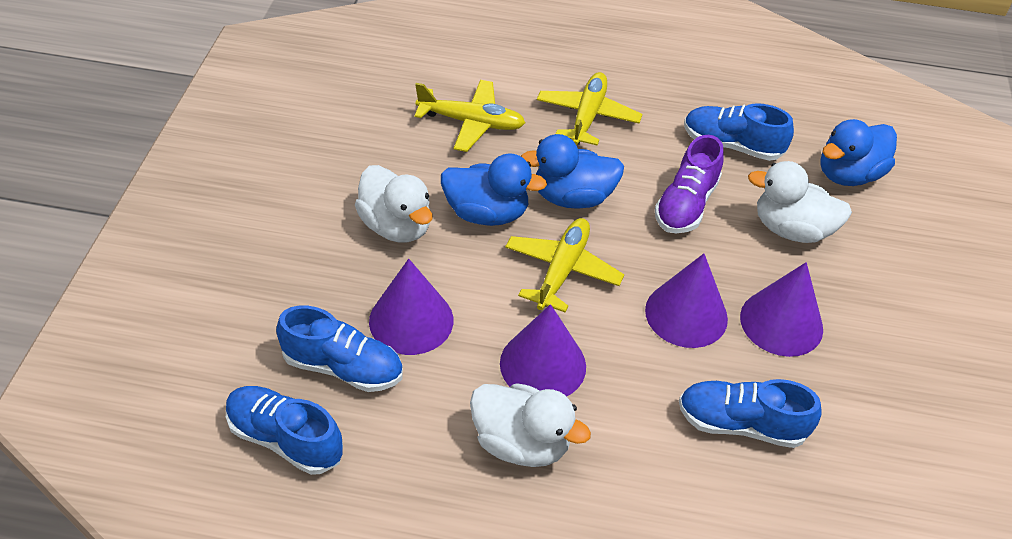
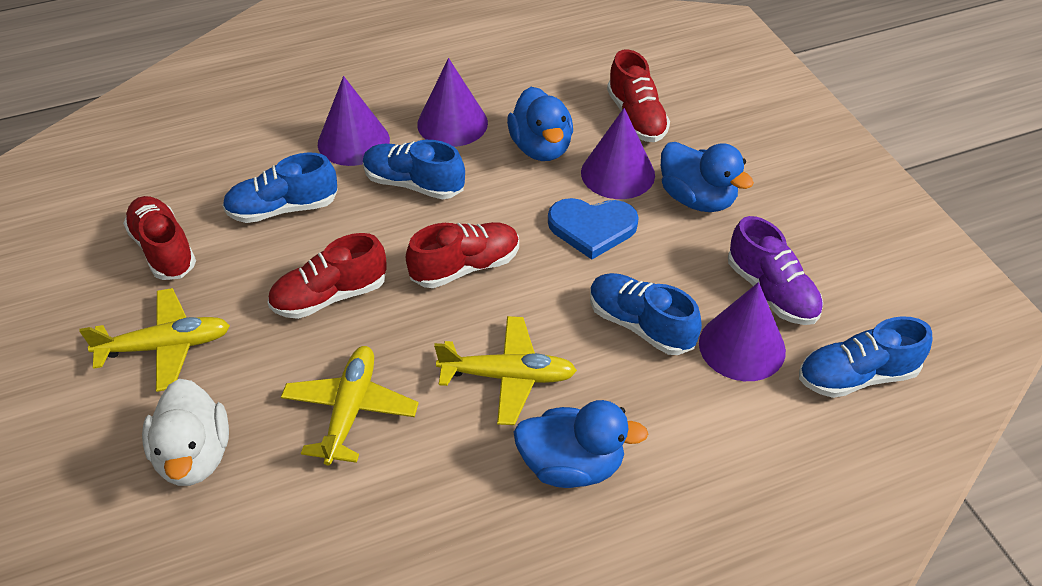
blue heart: 0 -> 1
red shoe: 0 -> 4
white duck: 3 -> 1

